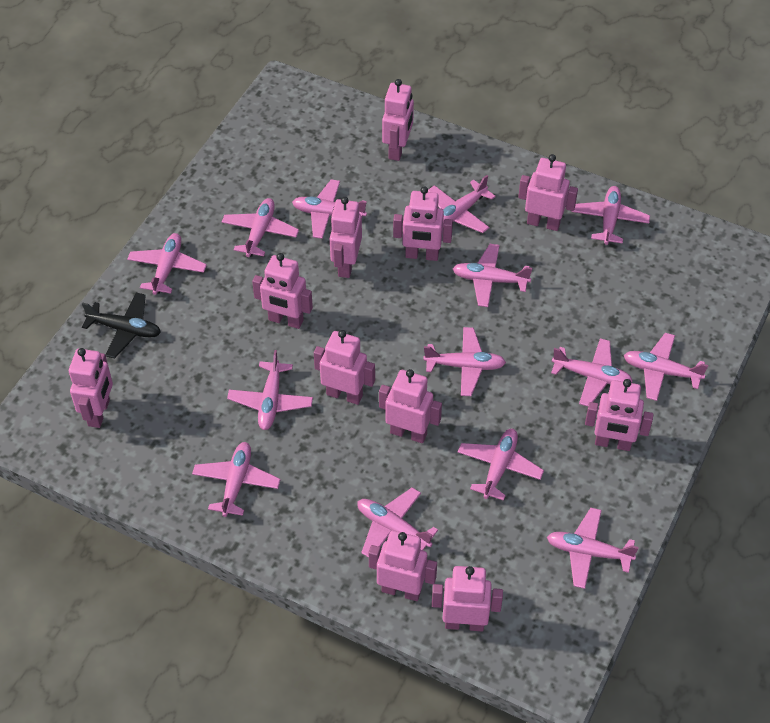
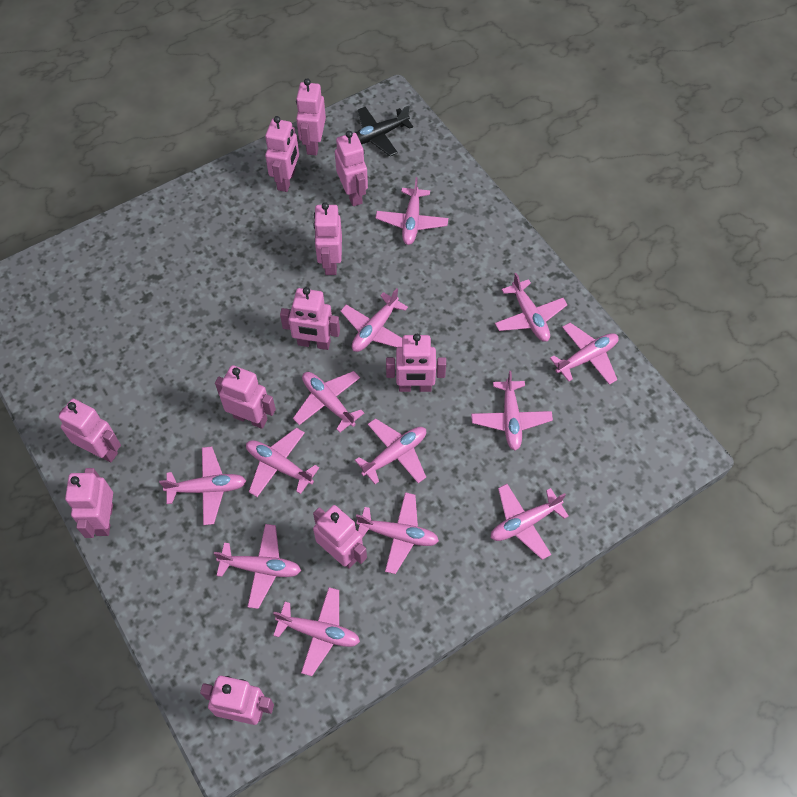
pink plane: 14 -> 13

